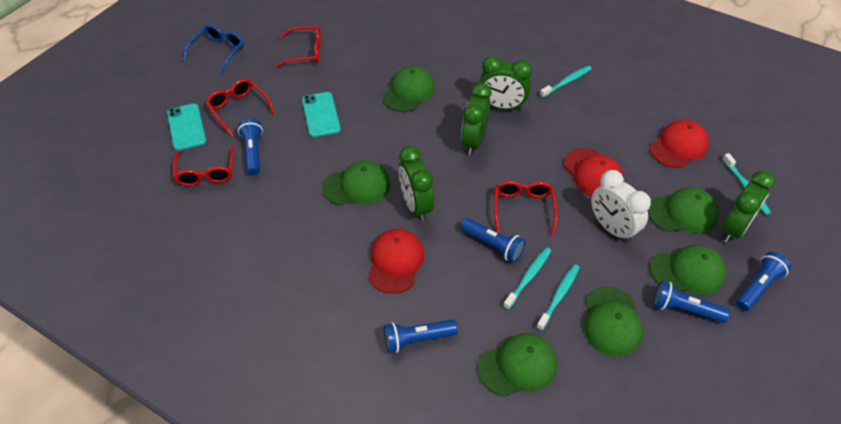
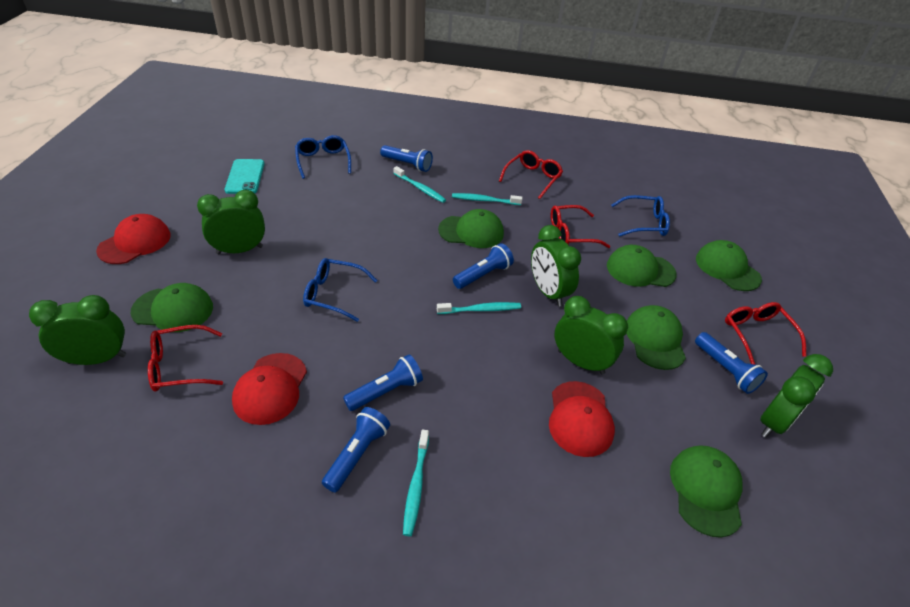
blue glasses: 1 -> 3
green clock: 4 -> 5
turquoise phone: 2 -> 1
white clock: 1 -> 0

